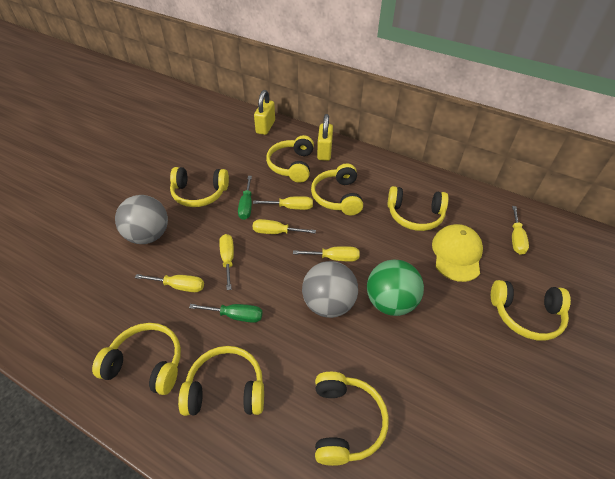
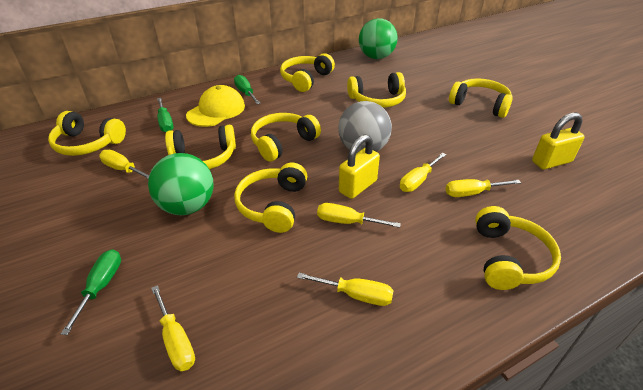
green ball: 1 -> 2
green screwdriver: 2 -> 3
grey ball: 2 -> 1

